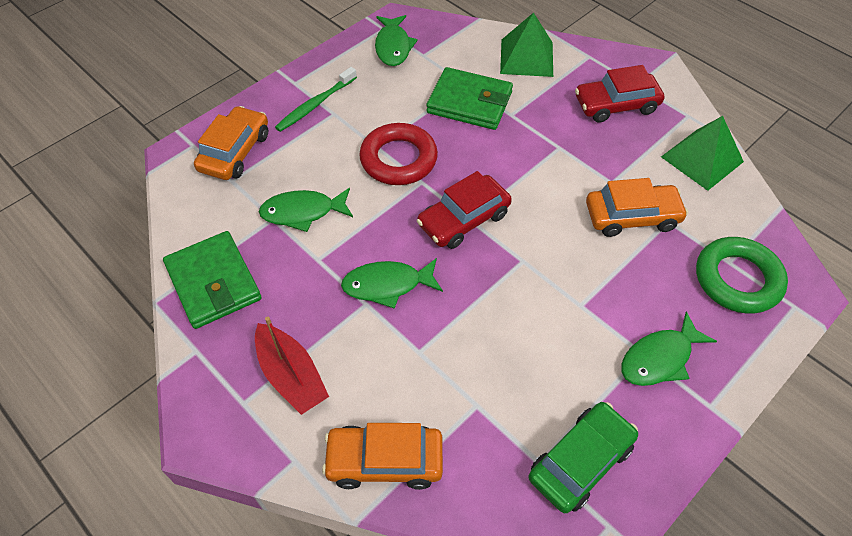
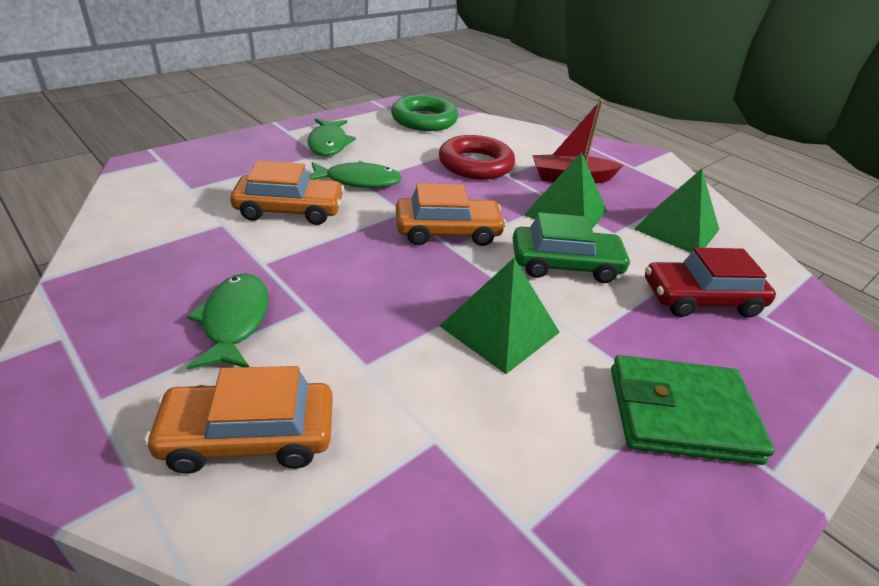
green fish: 4 -> 3
green pyramid: 2 -> 3
green toothbrush: 1 -> 0
green wallet: 2 -> 1
red car: 2 -> 1

